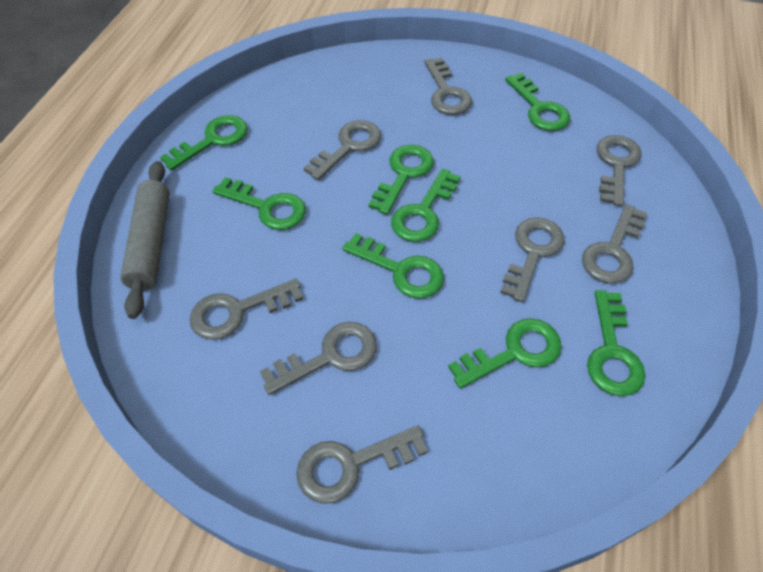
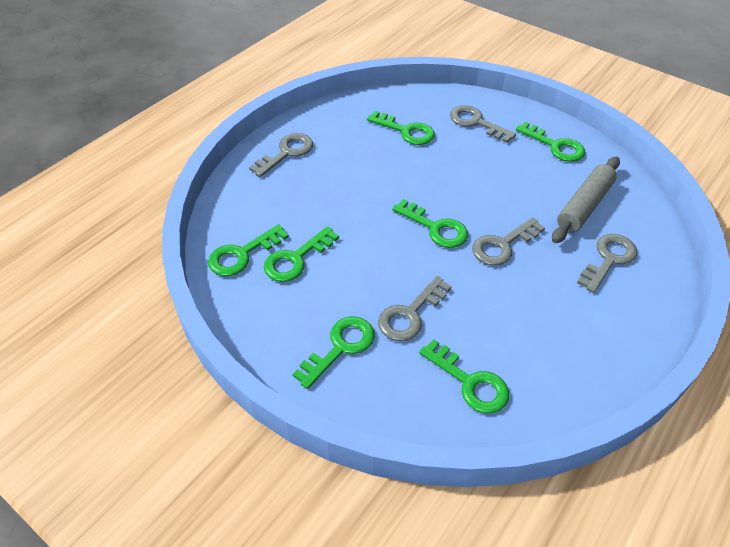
green key: 8 -> 7
grey key: 8 -> 5

